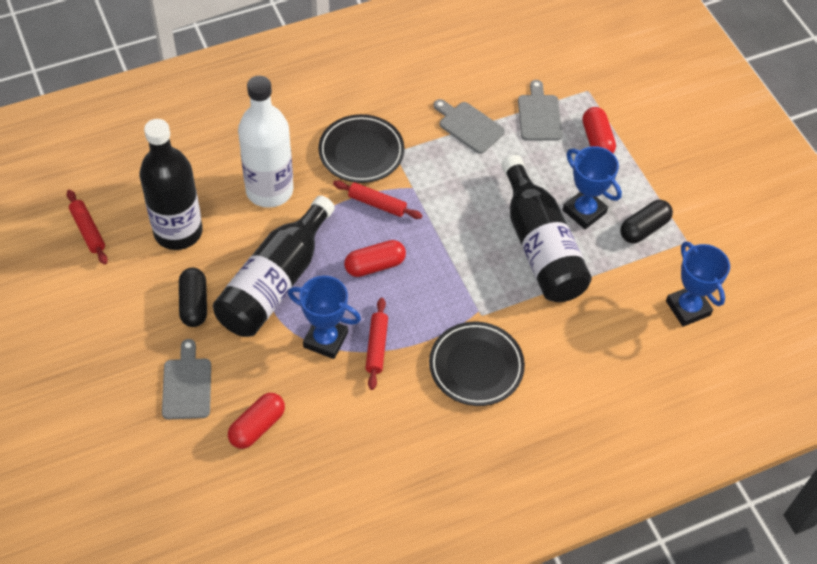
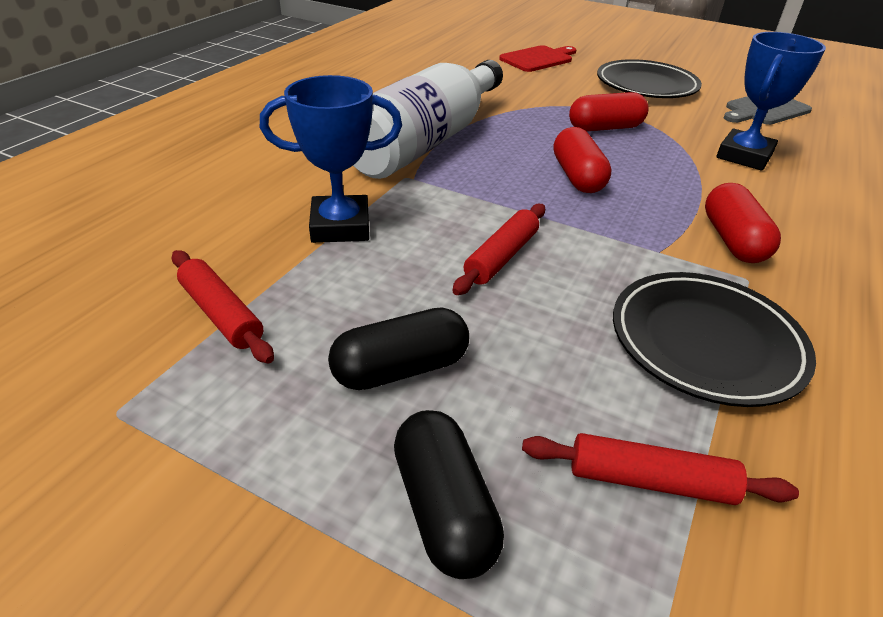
black bottle: 3 -> 0
blue trophy: 3 -> 2
grey cutting board: 3 -> 1
red cutting board: 0 -> 1

